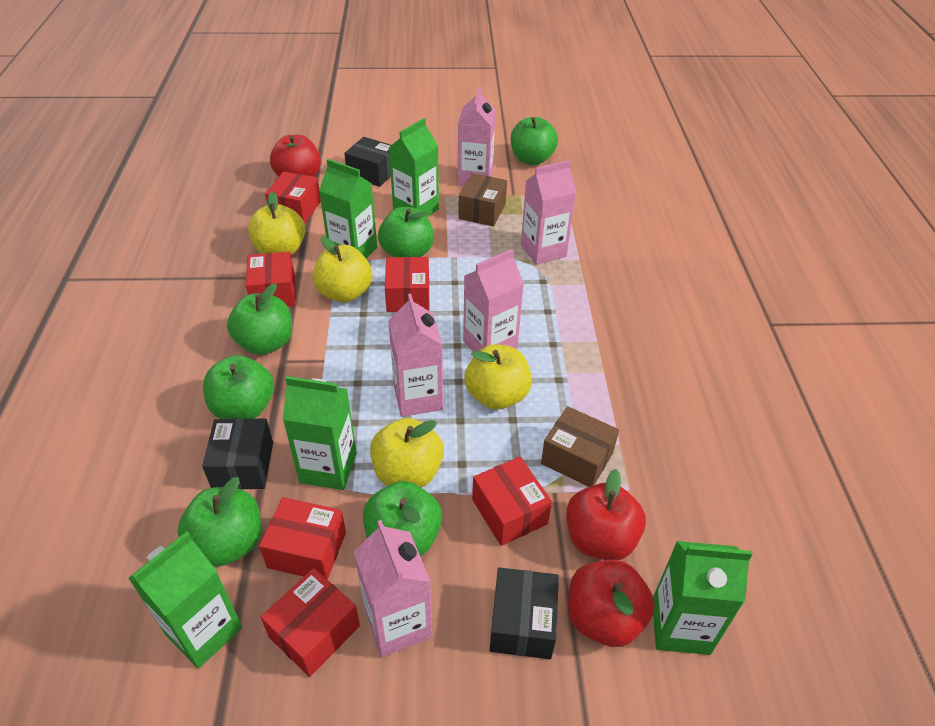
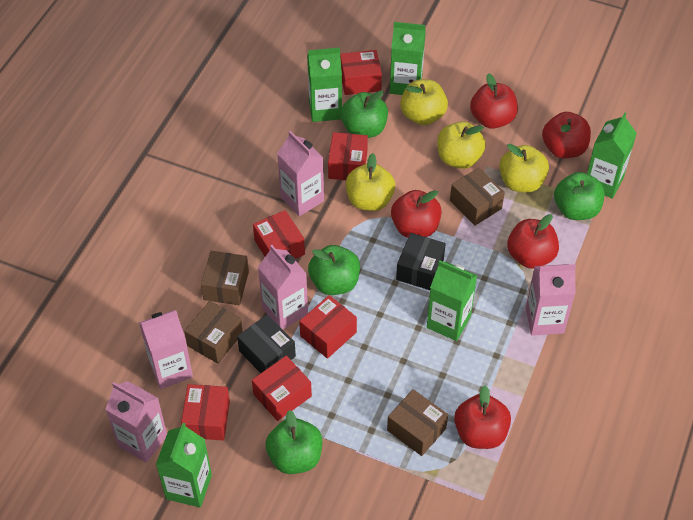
black box: 3 -> 2
brown box: 2 -> 4
green apple: 6 -> 4
red apple: 3 -> 5

